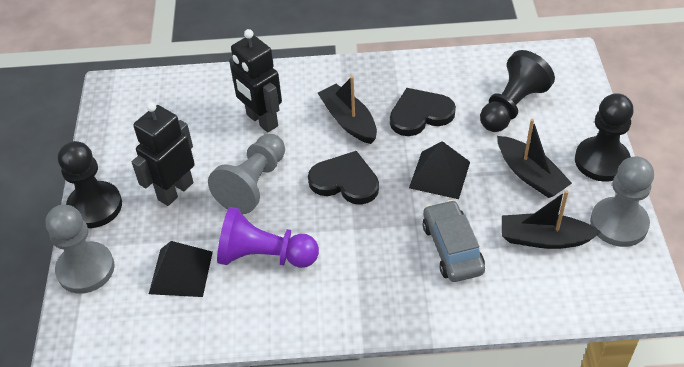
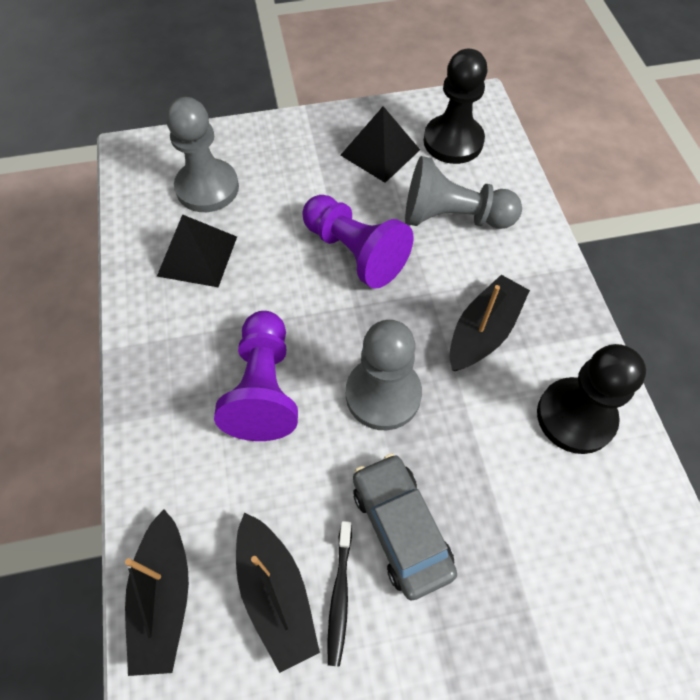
black heart: 2 -> 0
black pawn: 3 -> 2
black robot: 2 -> 0
black toothbrush: 0 -> 1
purple pawn: 1 -> 2

